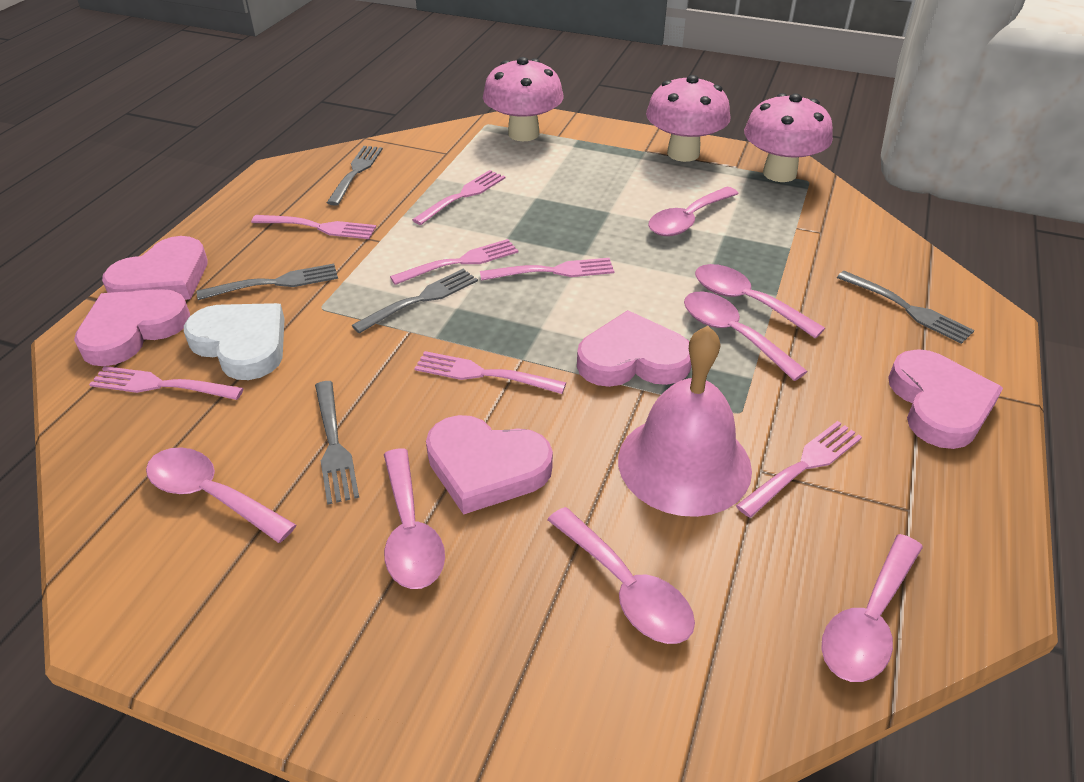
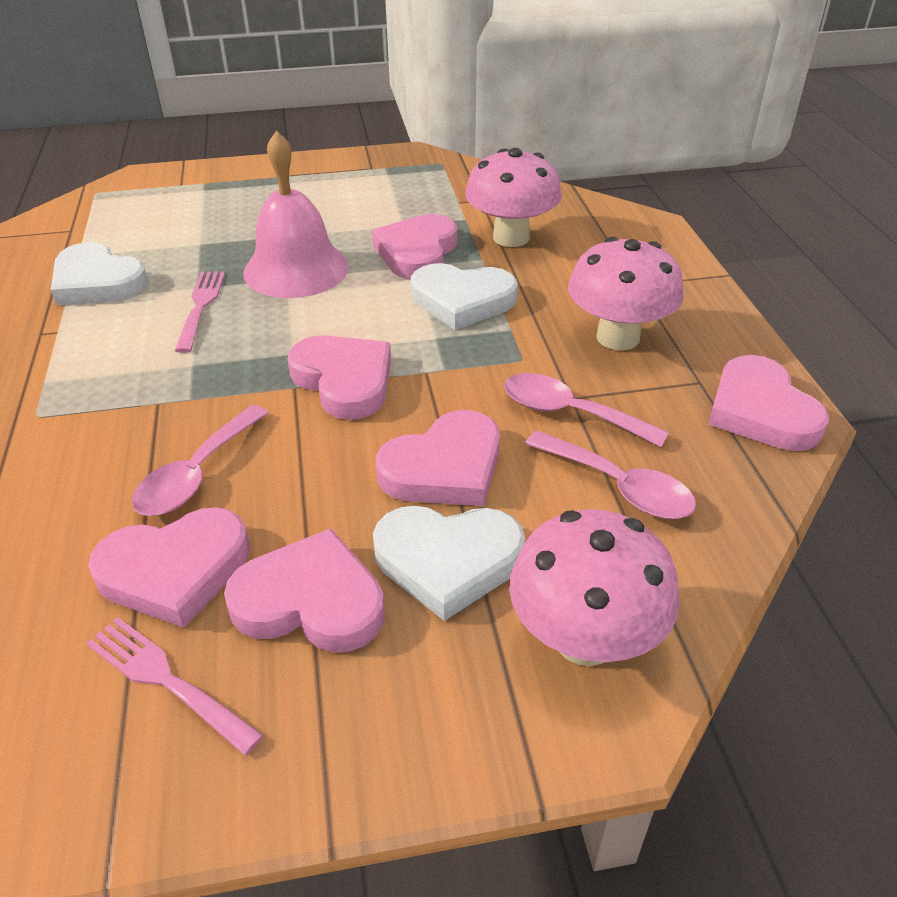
grey fork: 5 -> 0
pink fork: 7 -> 2
pink heart: 5 -> 6
pink spoon: 7 -> 3
white heart: 1 -> 3

